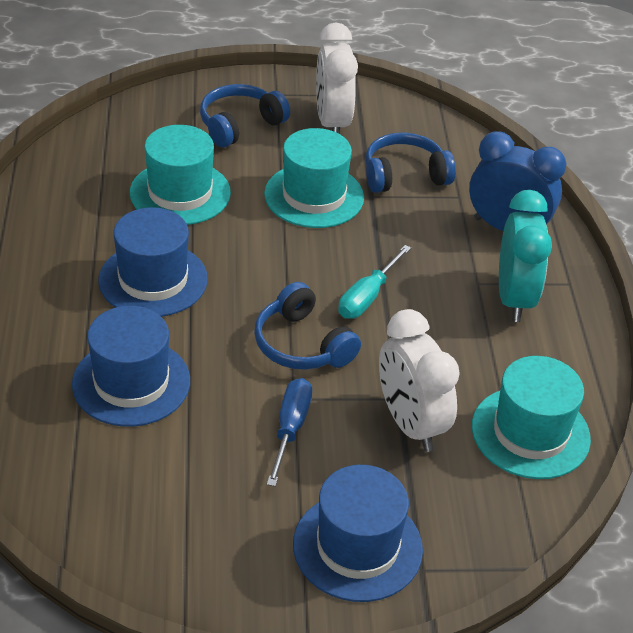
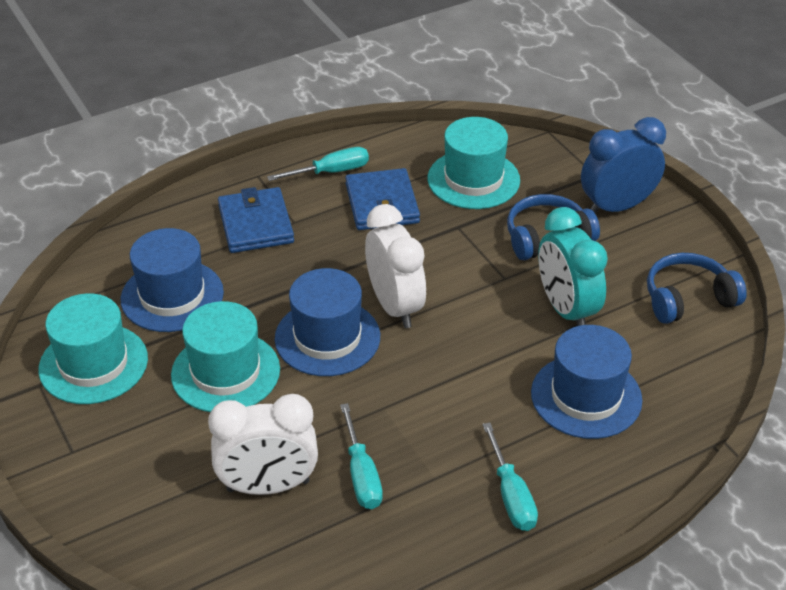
blue headphones: 3 -> 2
blue screwdriver: 1 -> 0
blue wallet: 0 -> 2
turquoise screwdriver: 1 -> 3

